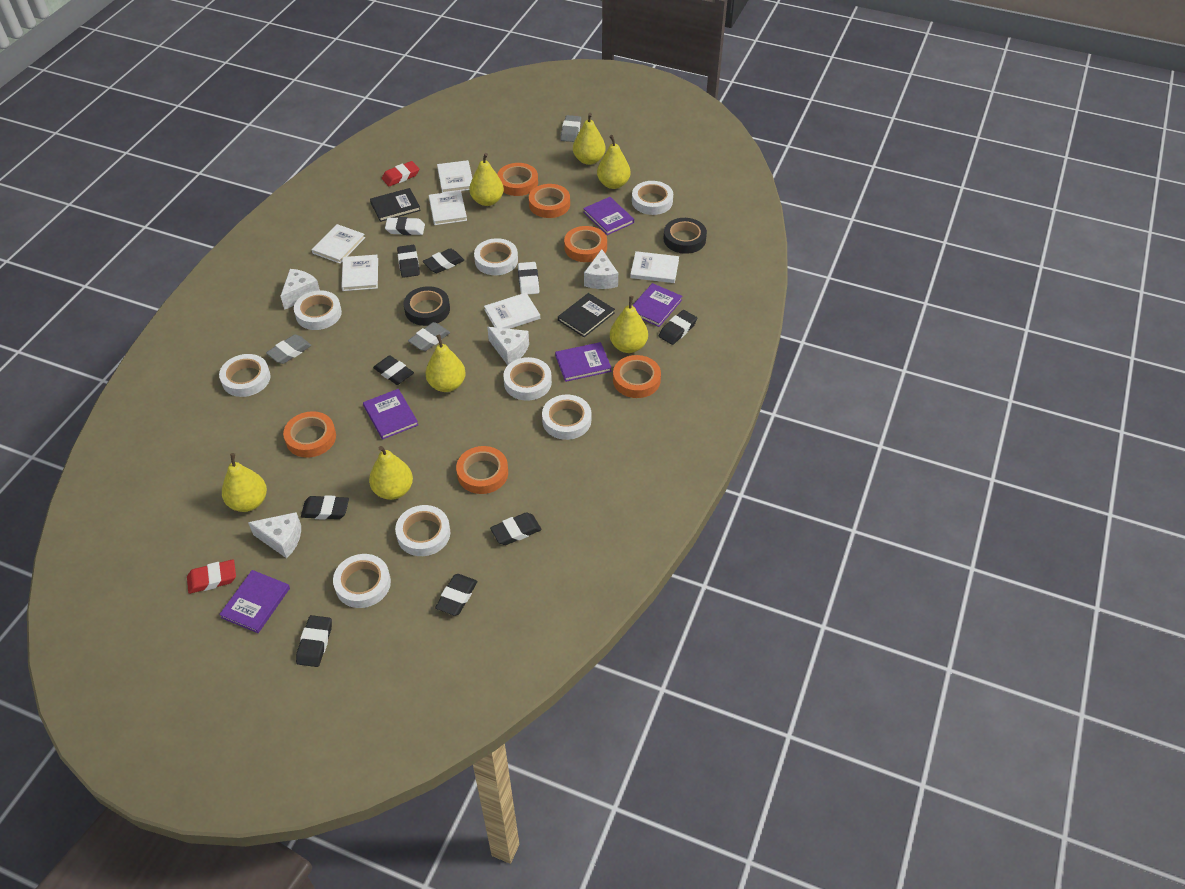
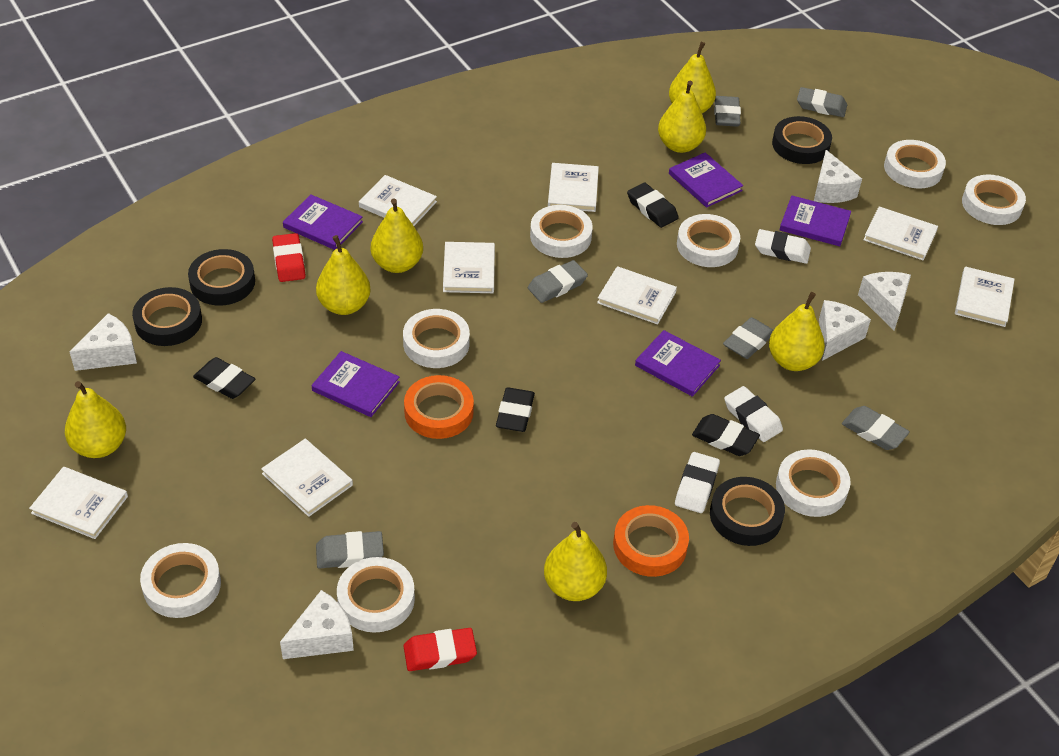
black book: 2 -> 0
black eraser: 8 -> 4
black tape: 2 -> 4
grey eraser: 3 -> 6
orange tape: 6 -> 2
white book: 6 -> 8
white cheese: 4 -> 5
white eraser: 2 -> 3

